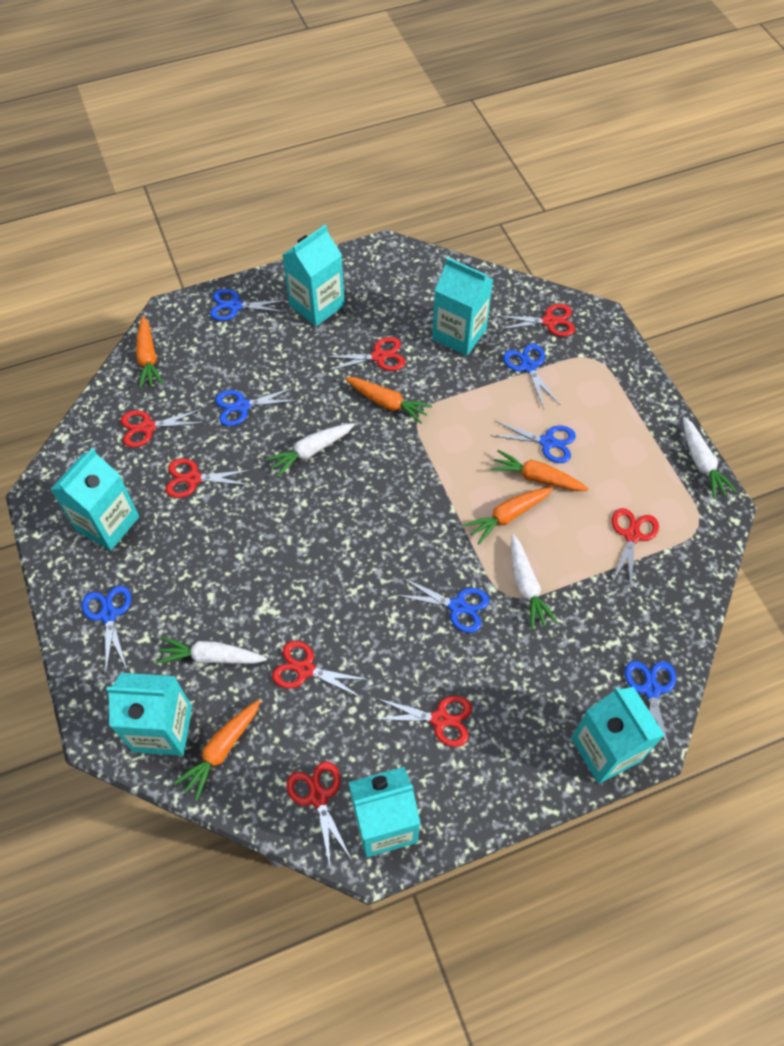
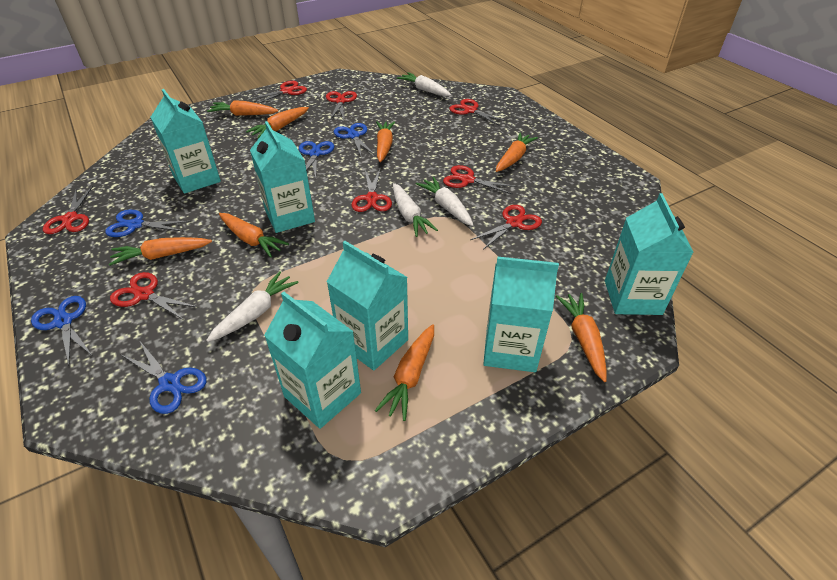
blue scissors: 7 -> 5
orange carrot: 5 -> 8

